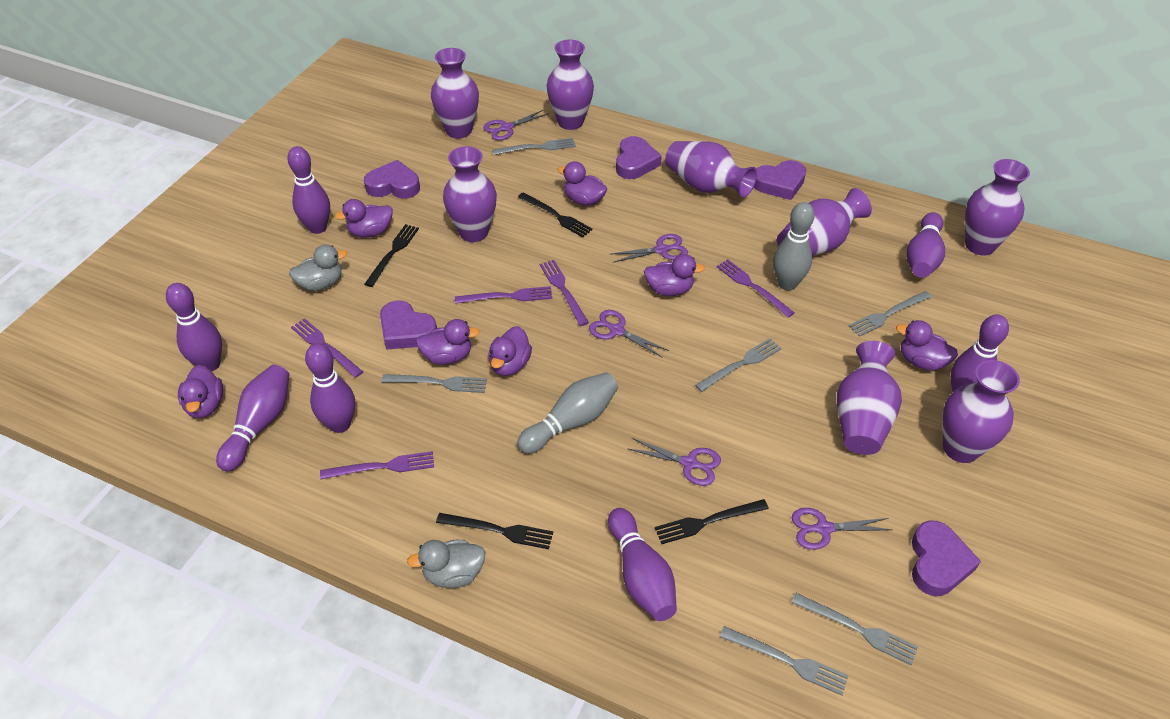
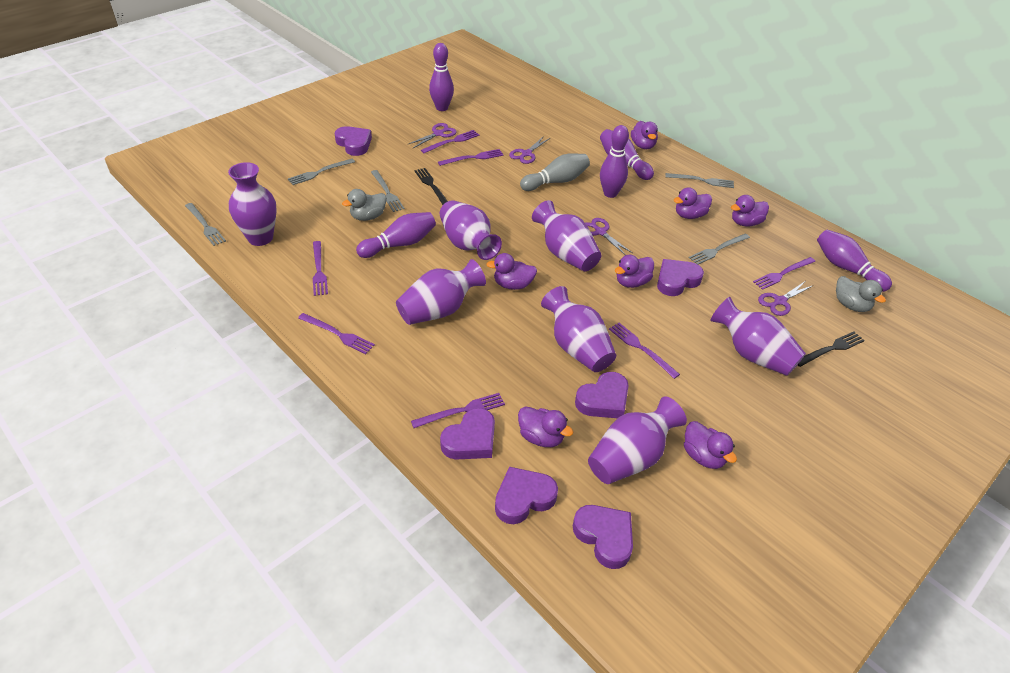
black fork: 4 -> 2
grey bowling pin: 2 -> 1
grey fork: 6 -> 5
purple bowling pin: 7 -> 5
purple fork: 5 -> 7
purple heart: 5 -> 6
purple scissors: 5 -> 4
purple vase: 8 -> 7

